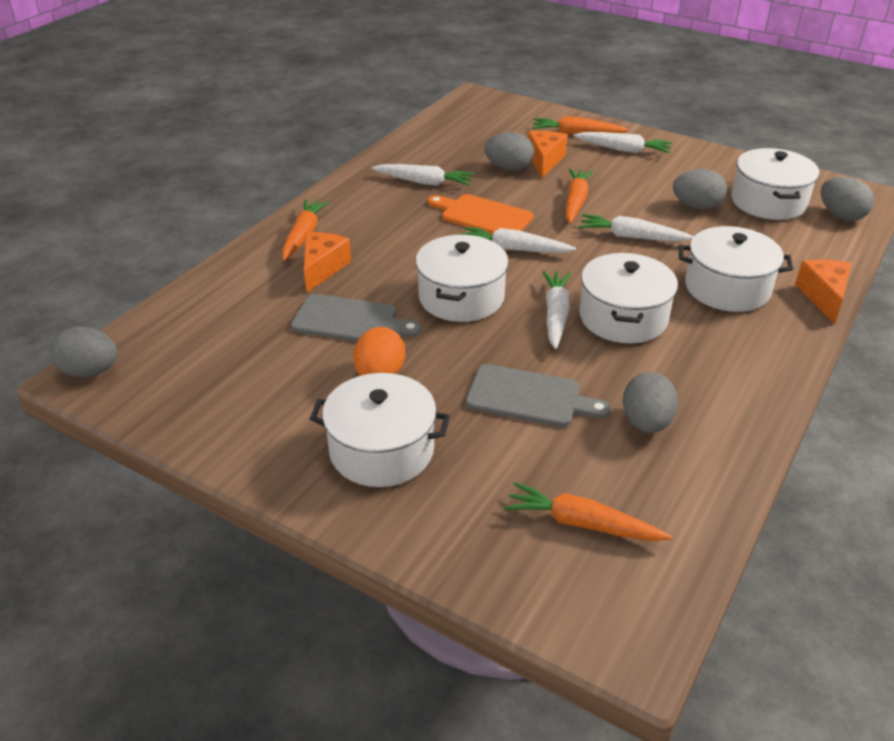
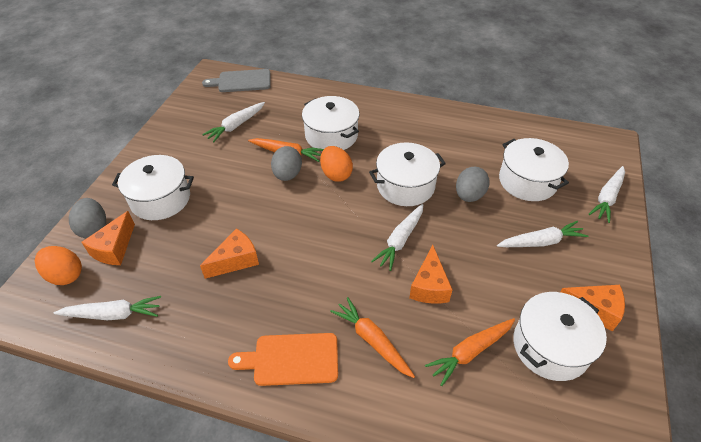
grey cutting board: 2 -> 1
grey egg: 5 -> 3
orange carrot: 4 -> 3
orange cheese: 3 -> 4
orange egg: 1 -> 2

